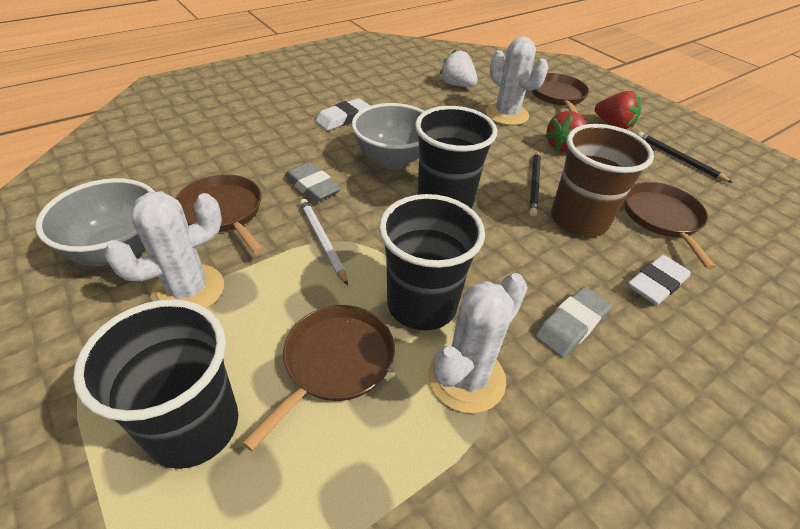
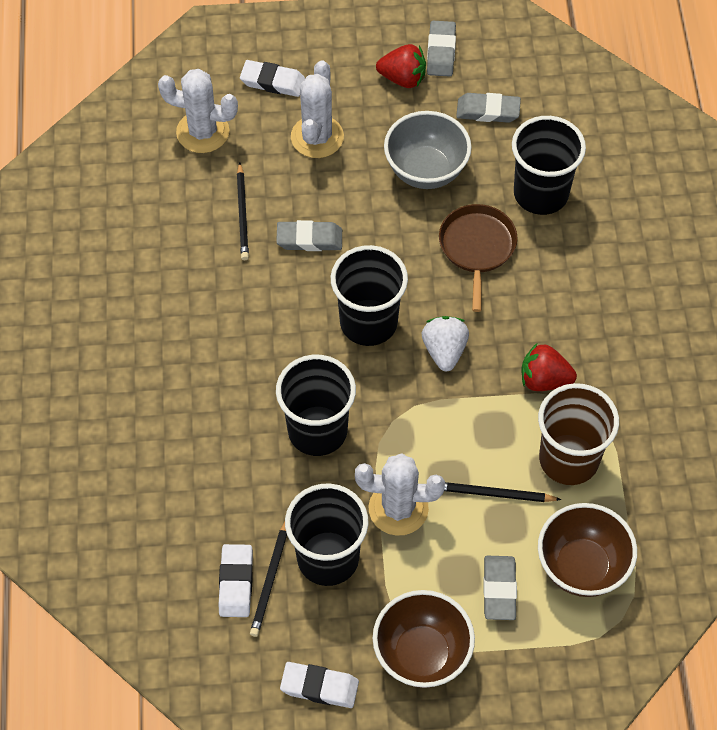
black cup: 3 -> 4
black pencil: 2 -> 3
brown bowl: 0 -> 2
brown pan: 4 -> 1
grey bowl: 2 -> 1
grey eraser: 2 -> 4
white eraser: 2 -> 3
white pencil: 1 -> 0

